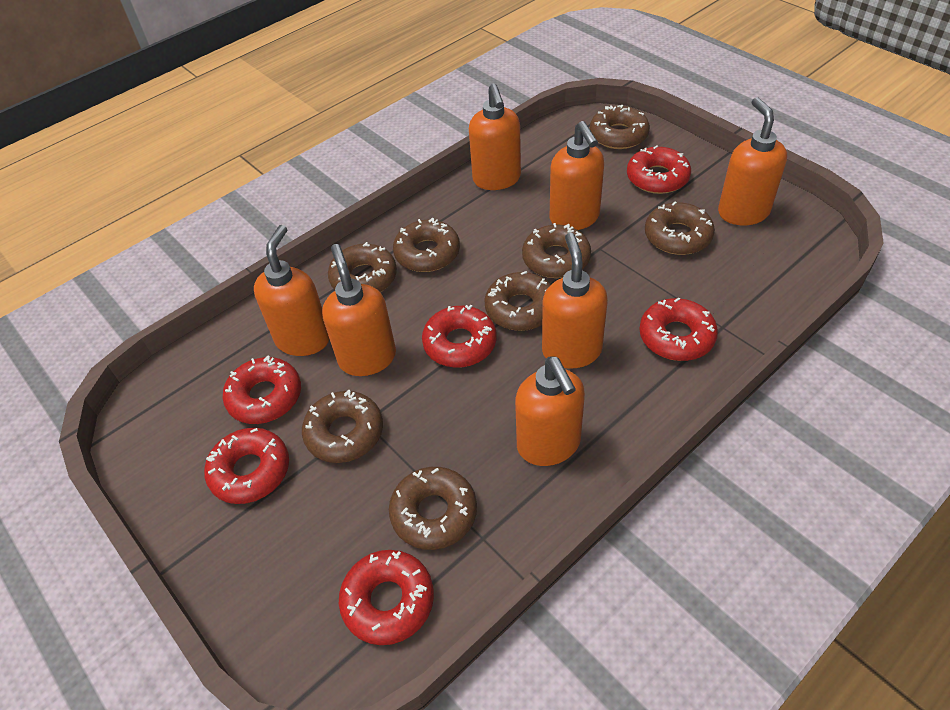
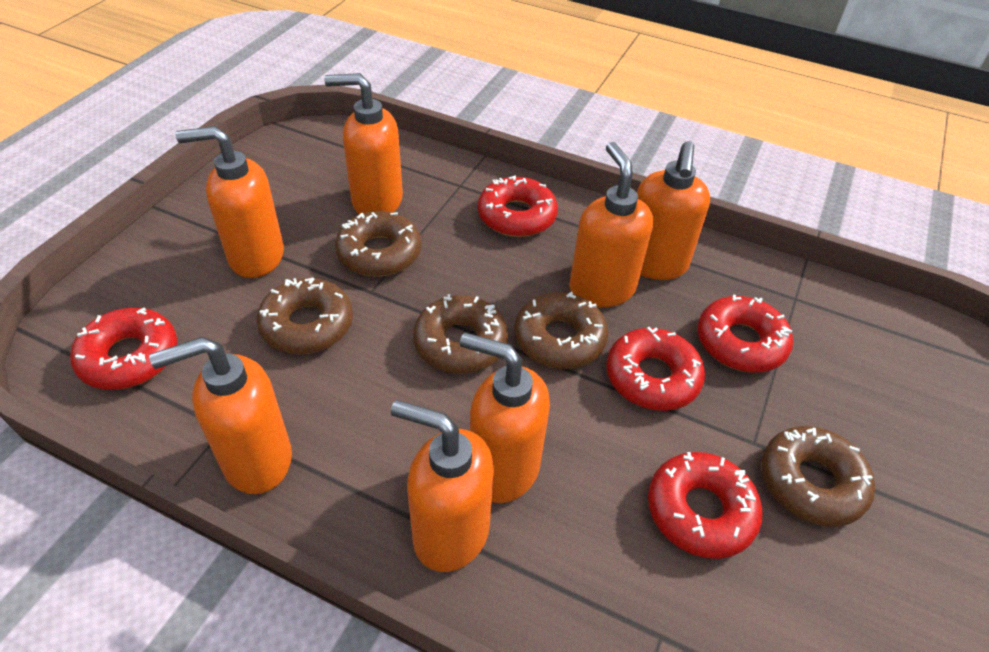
brown donut: 8 -> 5
red donut: 6 -> 5

